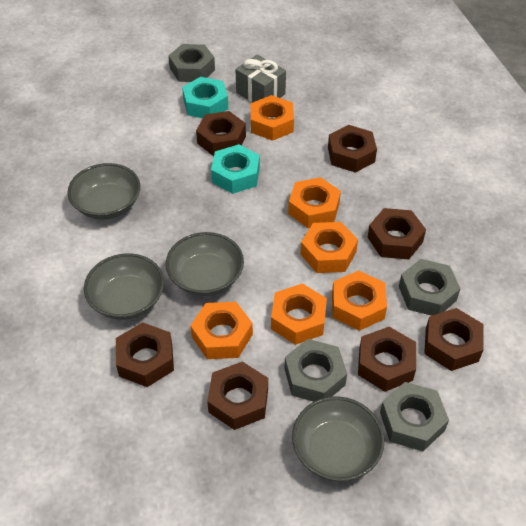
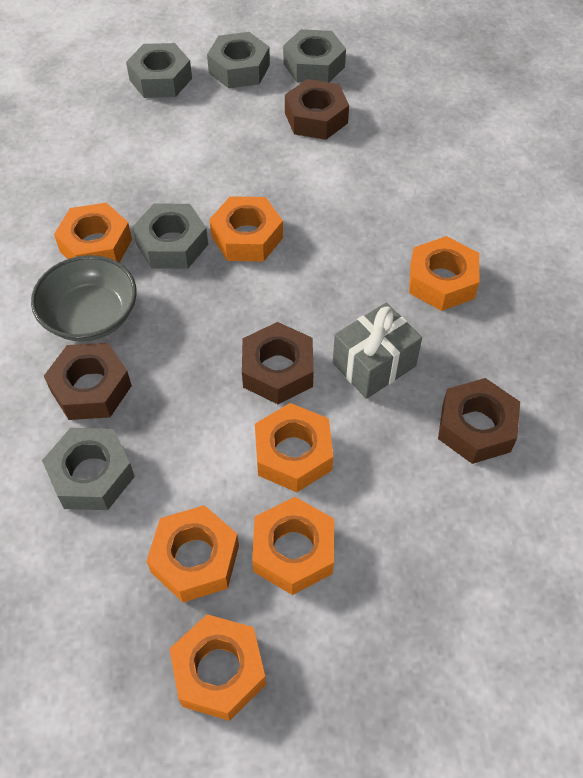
brown nut: 7 -> 4
grey bowl: 4 -> 1
grey nut: 4 -> 5
orange nut: 6 -> 7
turquoise nut: 2 -> 0

